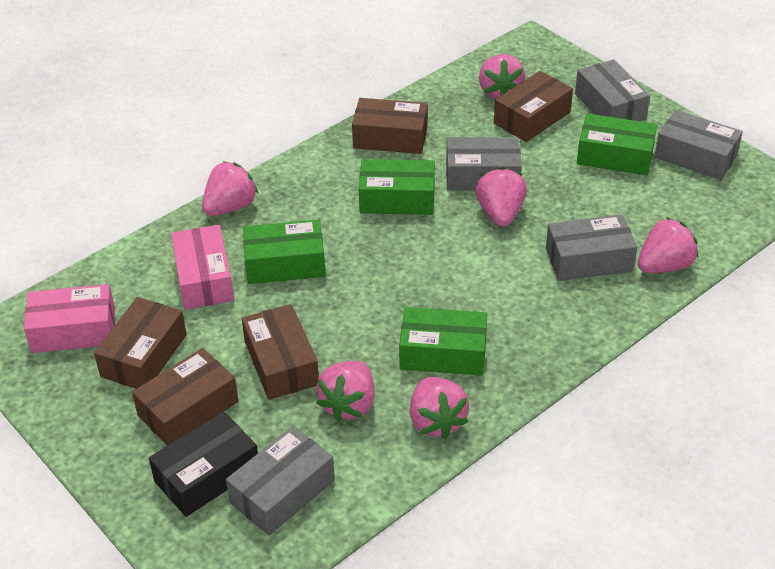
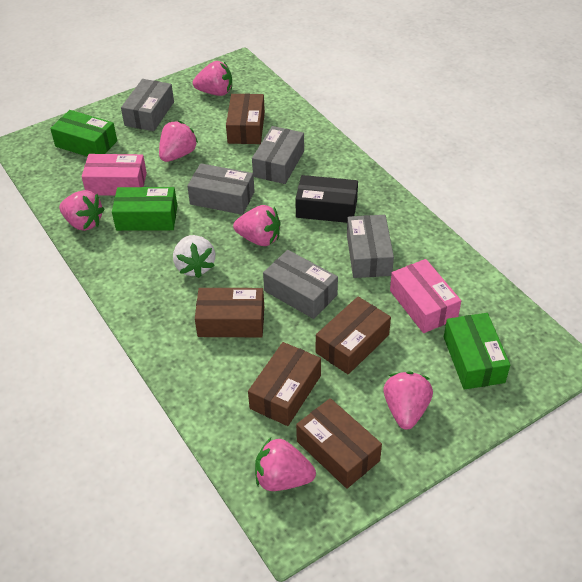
green box: 4 -> 3
white strawberry: 0 -> 1

